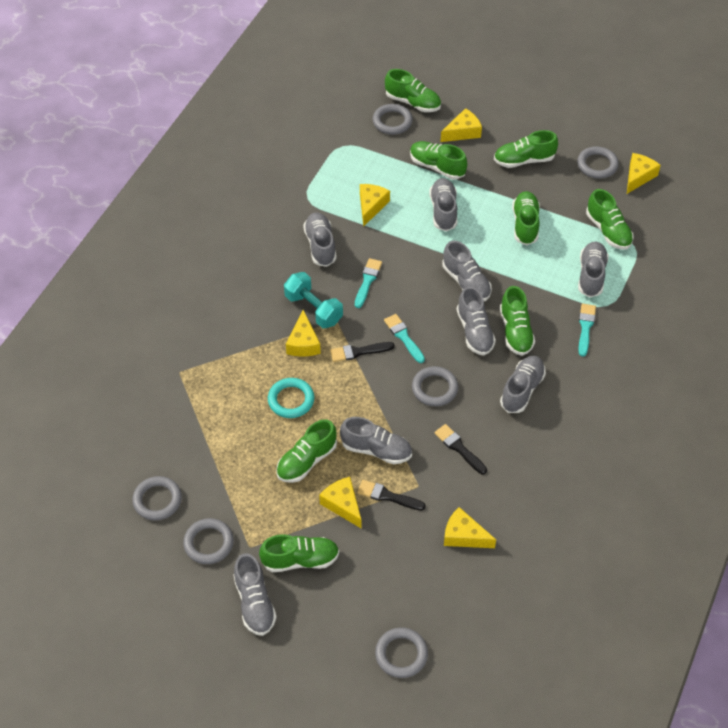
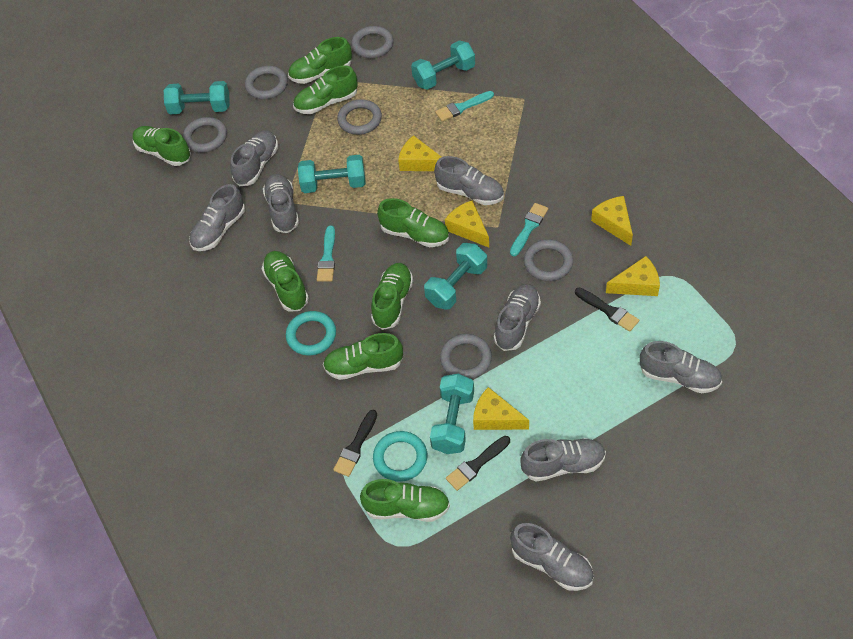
turquoise dumbbell: 1 -> 5
turquoise ring: 1 -> 2
yellow cheese: 6 -> 5

